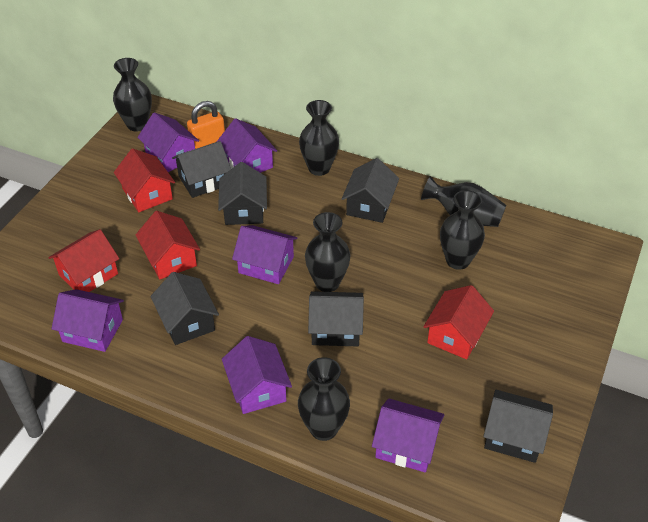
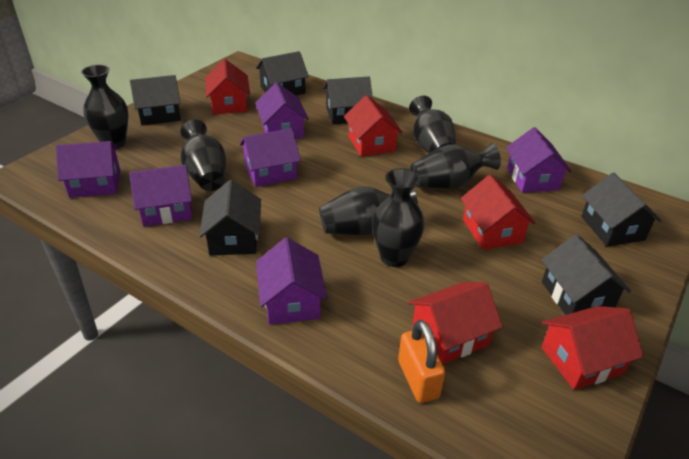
red house: 4 -> 5

